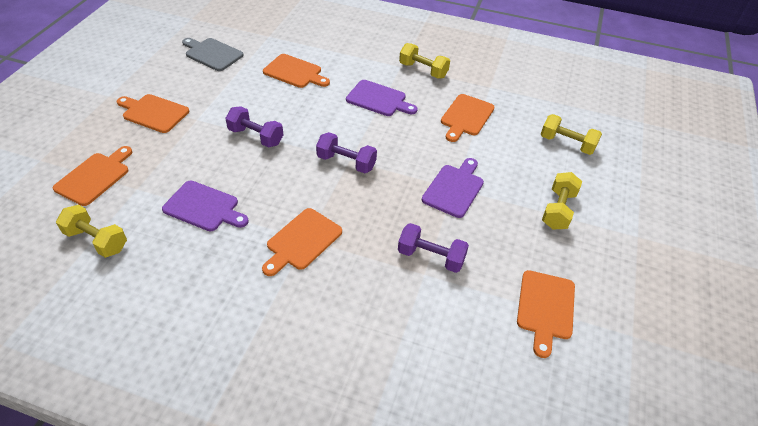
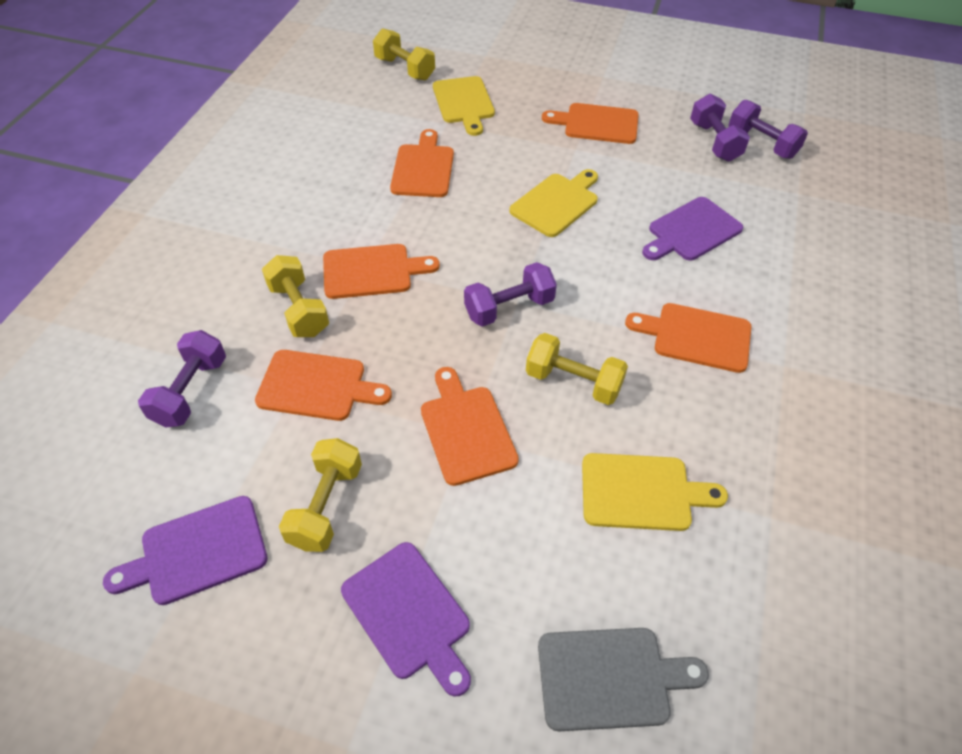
purple dumbbell: 3 -> 4
yellow cutting board: 0 -> 3

